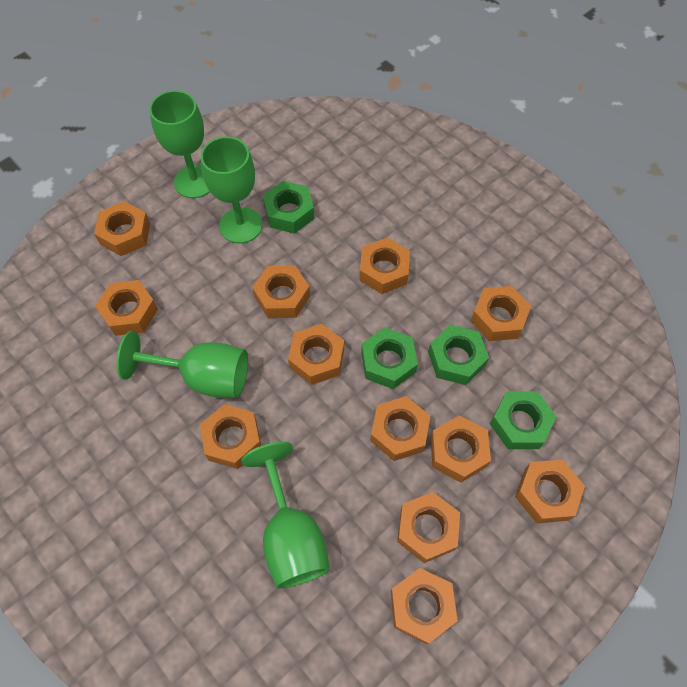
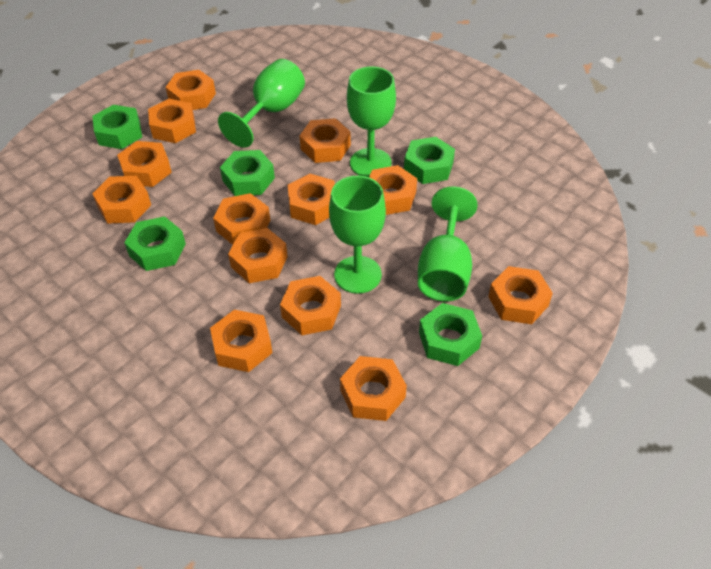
green nut: 4 -> 5
orange nut: 12 -> 13

